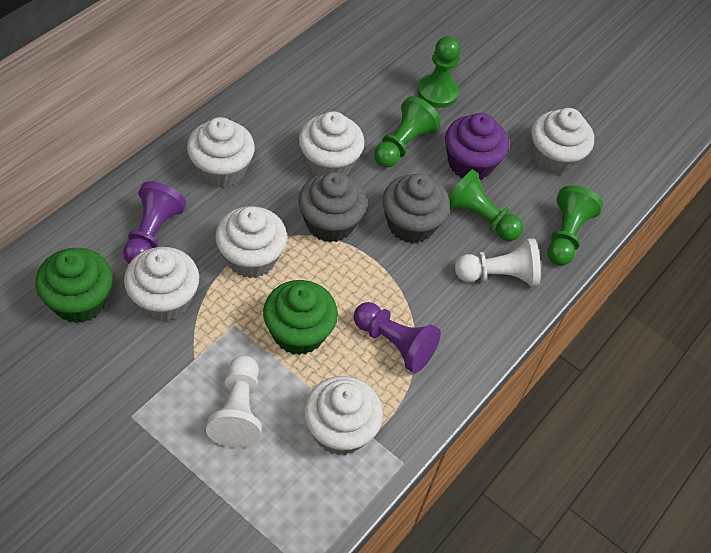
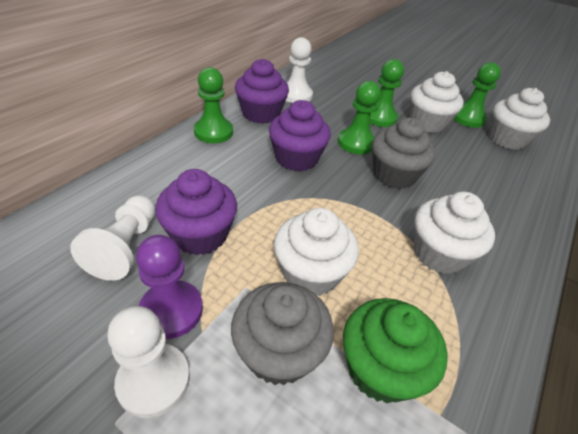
green cupcake: 2 -> 1
purple cupcake: 1 -> 3
purple pawn: 2 -> 1
white cupcake: 6 -> 4
white pawn: 2 -> 3

